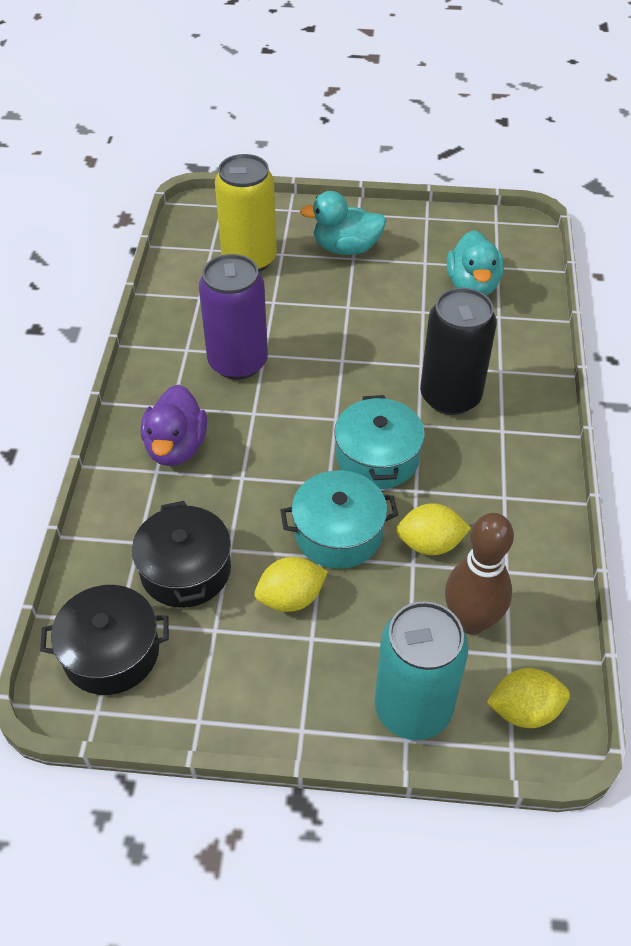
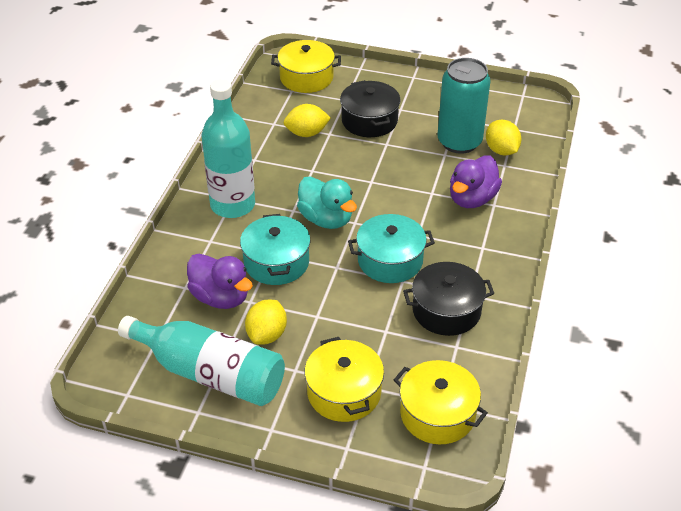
black can: 1 -> 0
brown bowling pin: 1 -> 0
purple can: 1 -> 0
purple duck: 1 -> 2
turquoise bottle: 0 -> 2
turquoise duck: 2 -> 1
yellow can: 1 -> 0
yellow pot: 0 -> 3

